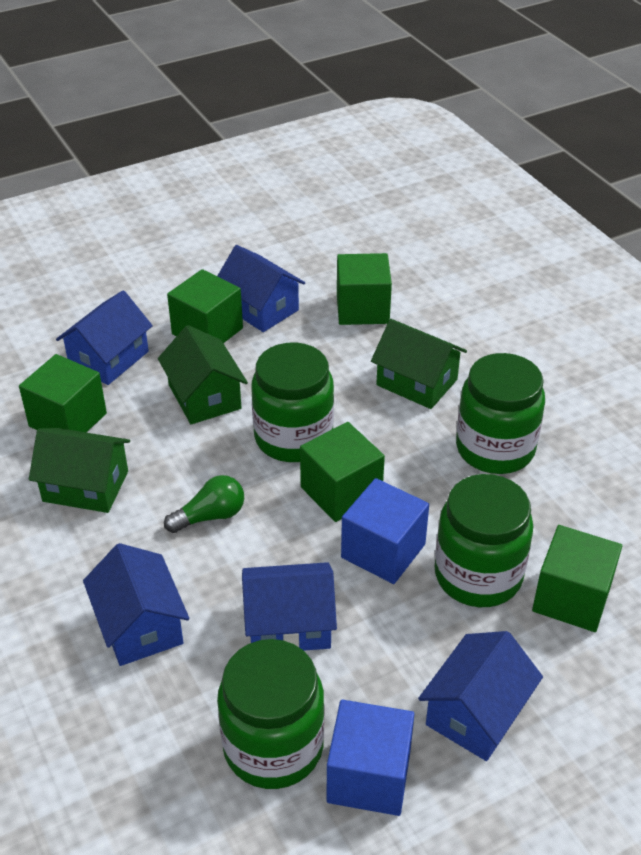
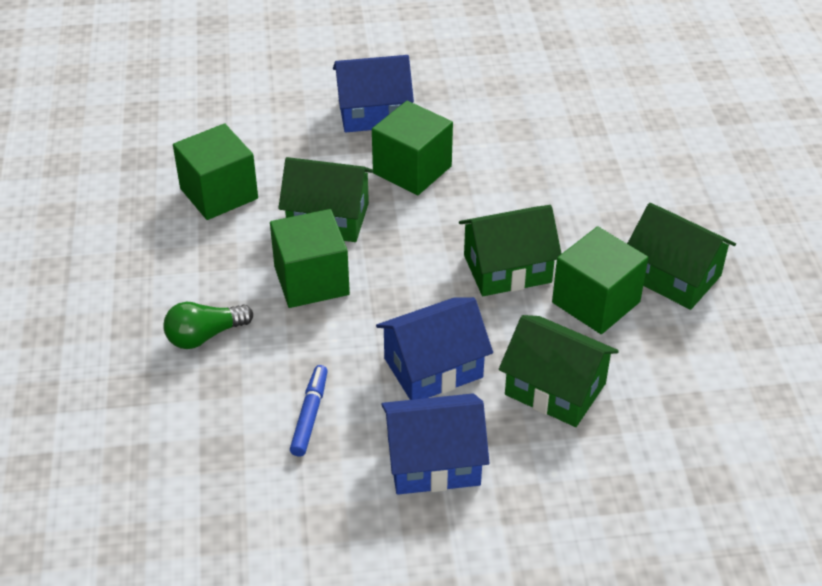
blue cube: 2 -> 0
blue house: 5 -> 3
blue marker: 0 -> 1
green cube: 5 -> 4
green house: 3 -> 4
green jar: 4 -> 0

